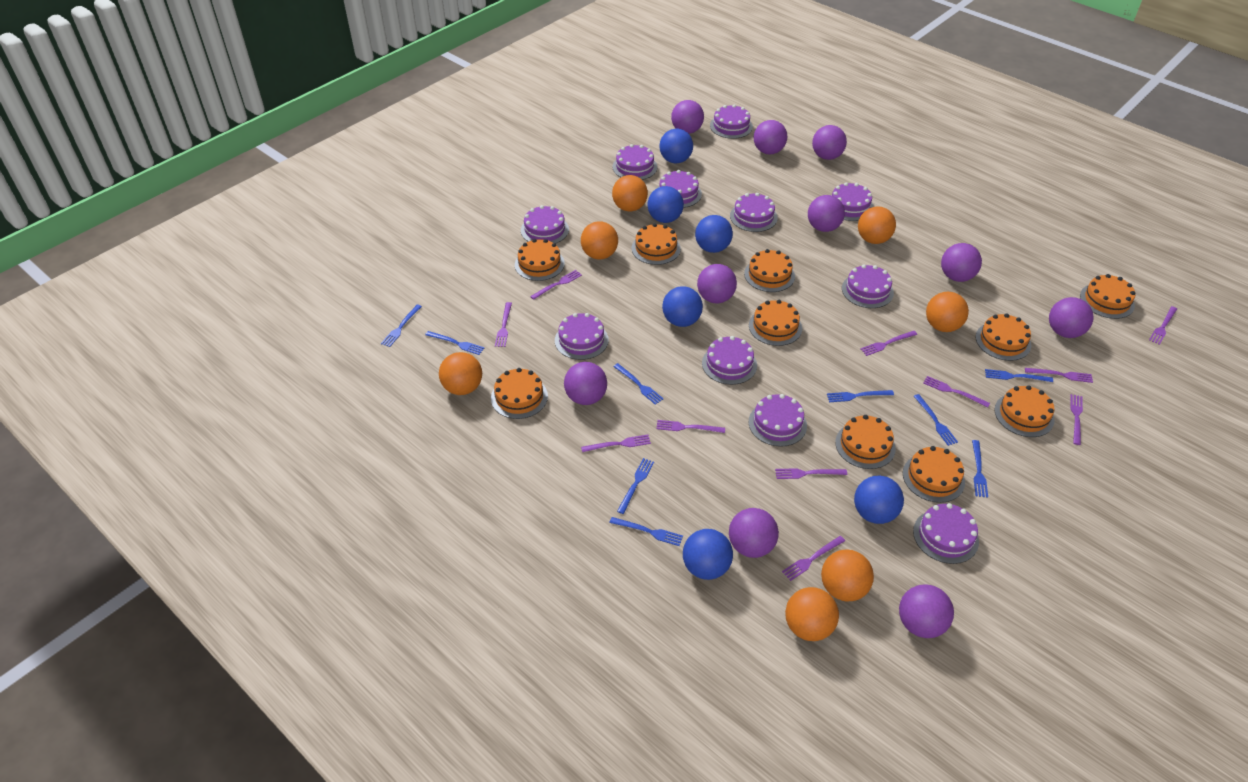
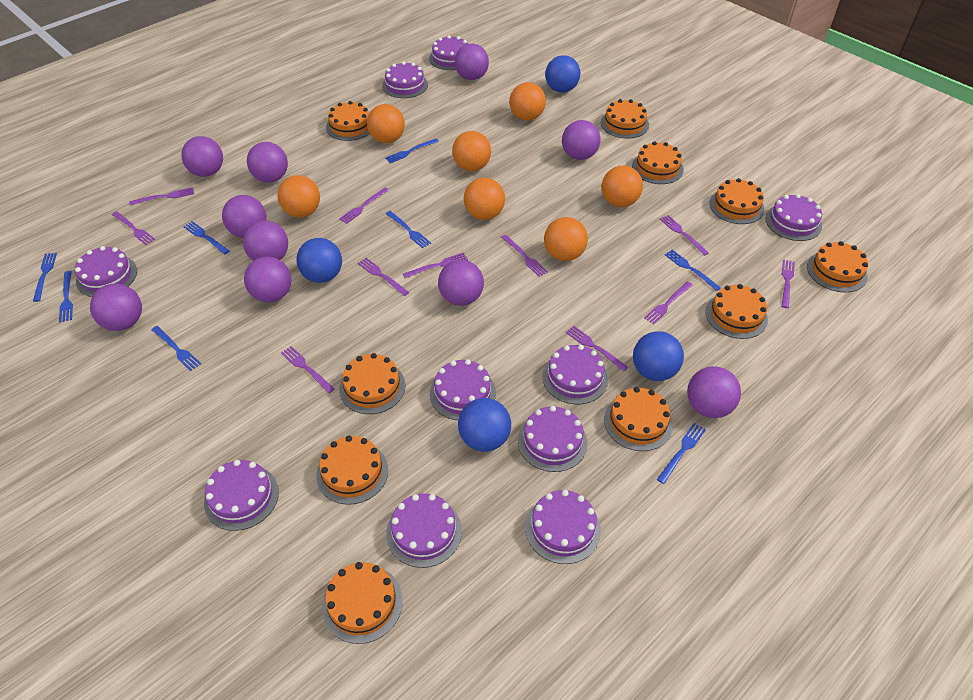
blue ball: 6 -> 4
blue fork: 9 -> 8
purple cake: 11 -> 10

